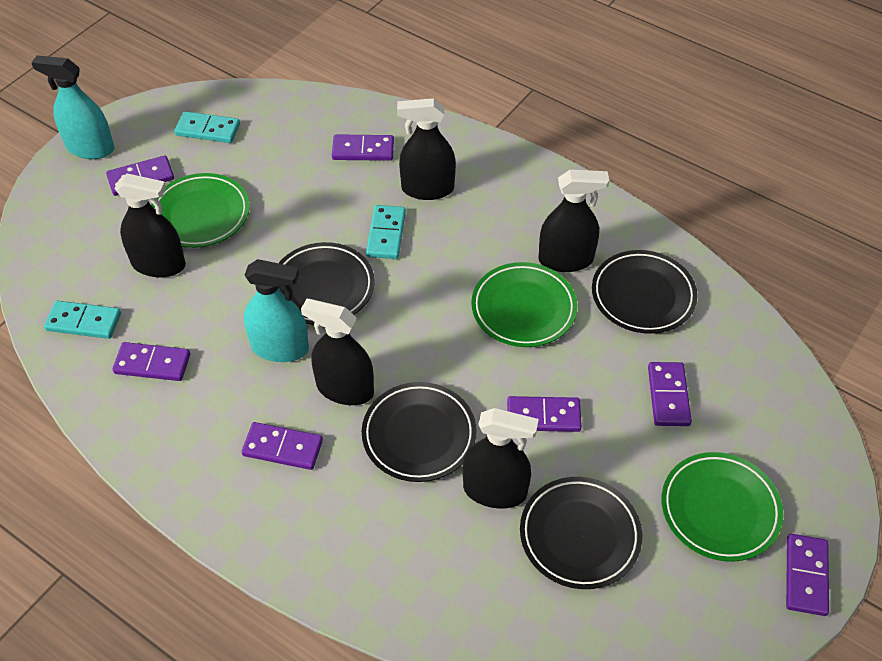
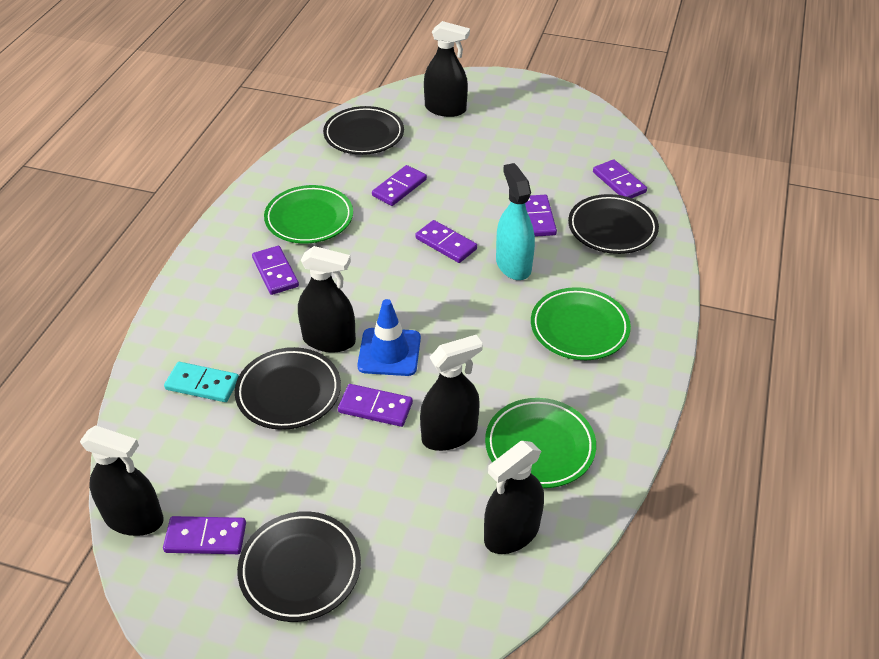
blue traffic cone: 0 -> 1
turquoise domino: 3 -> 1
turquoise spray bottle: 2 -> 1

